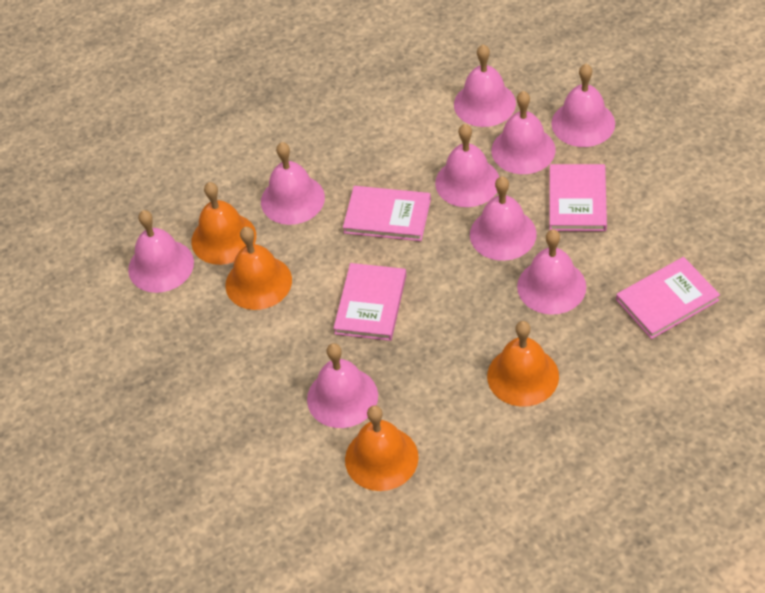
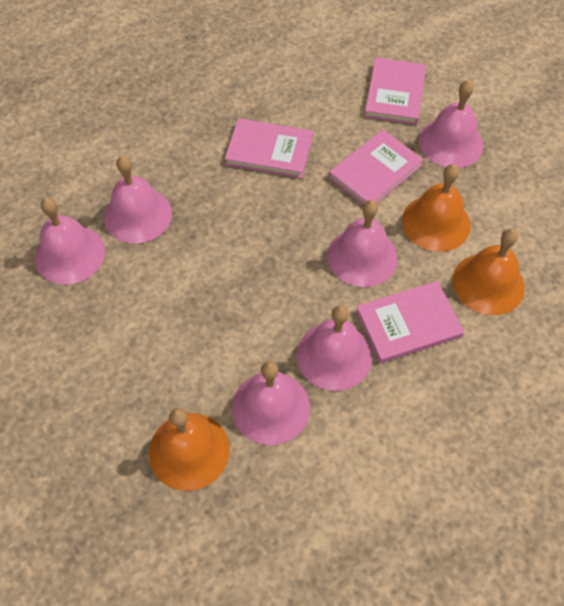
orange bell: 4 -> 3
pink bell: 9 -> 6

